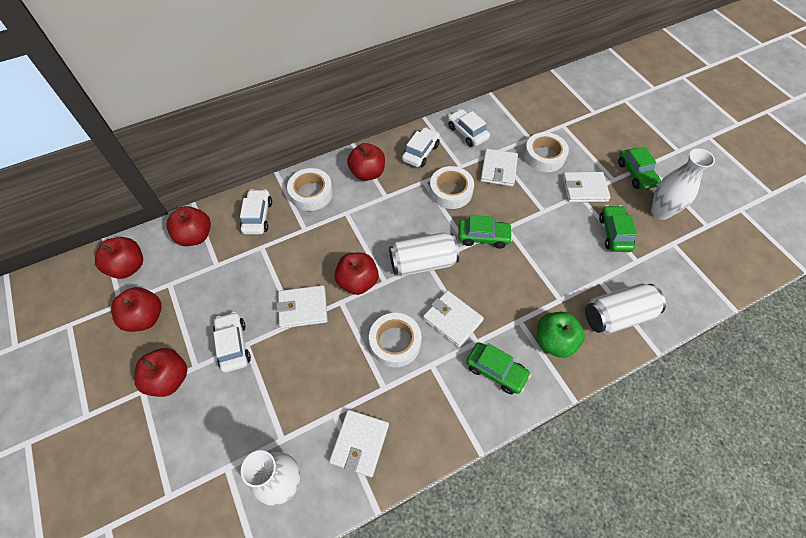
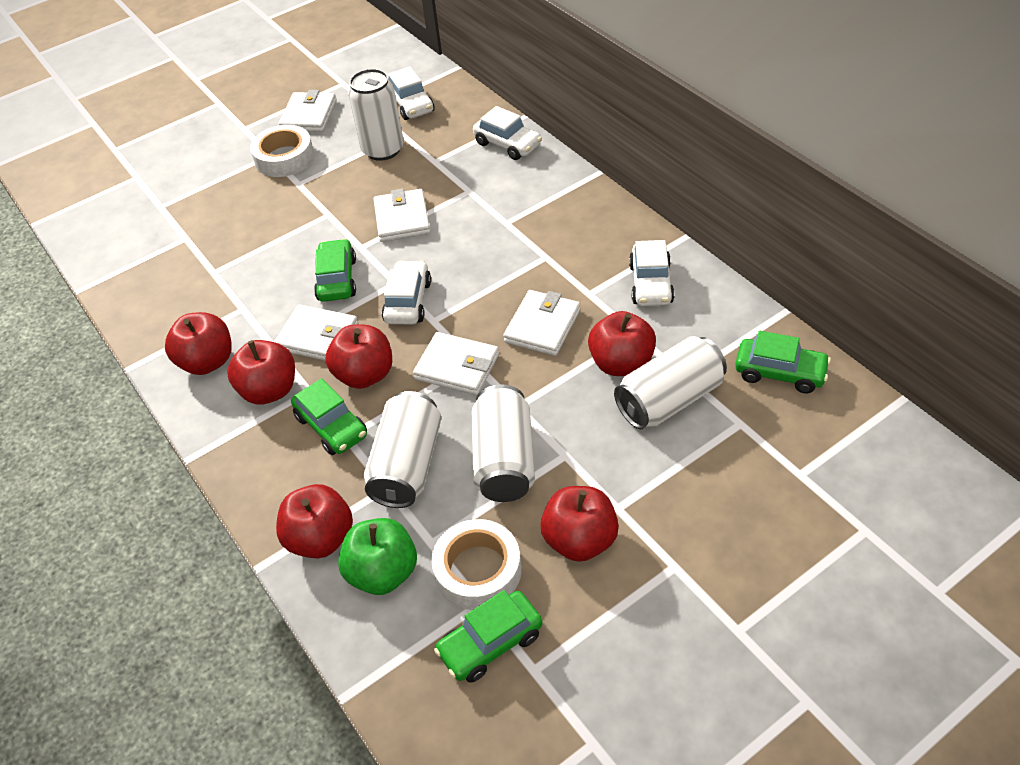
white can: 2 -> 4
white tape: 4 -> 2
white vase: 2 -> 0

